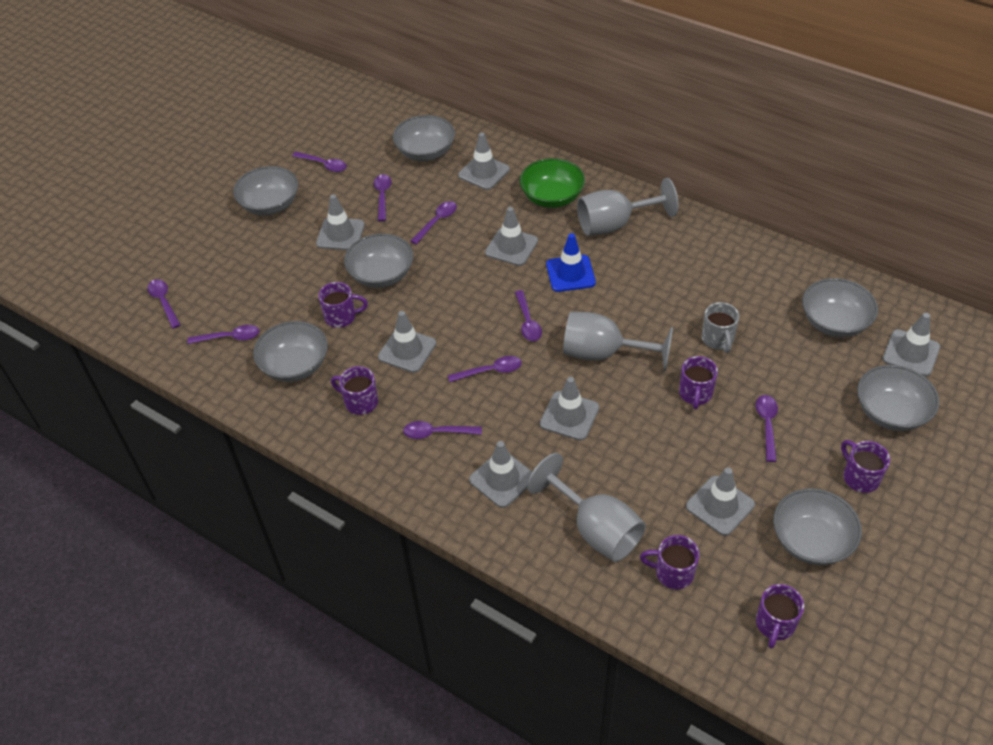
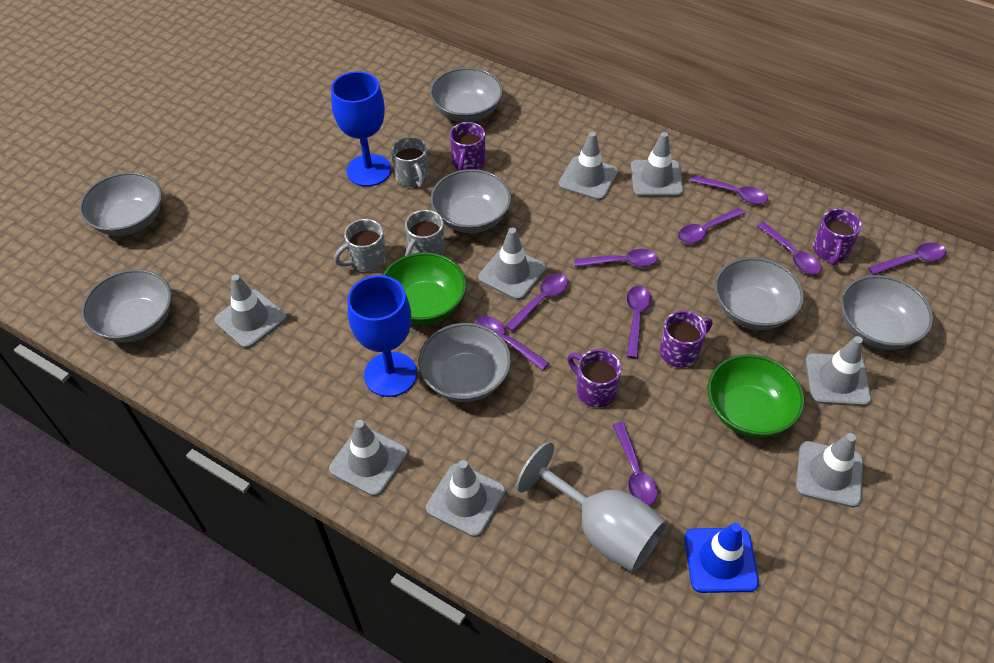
blue goblet: 0 -> 2
green bowl: 1 -> 2
grey goblet: 3 -> 1
grey mug: 1 -> 3
purple mug: 6 -> 4

